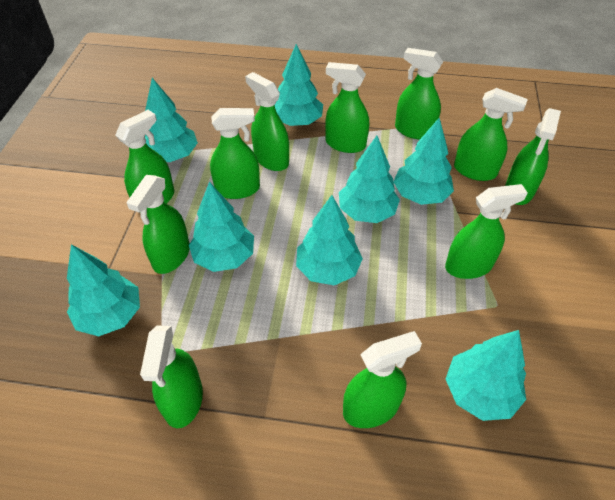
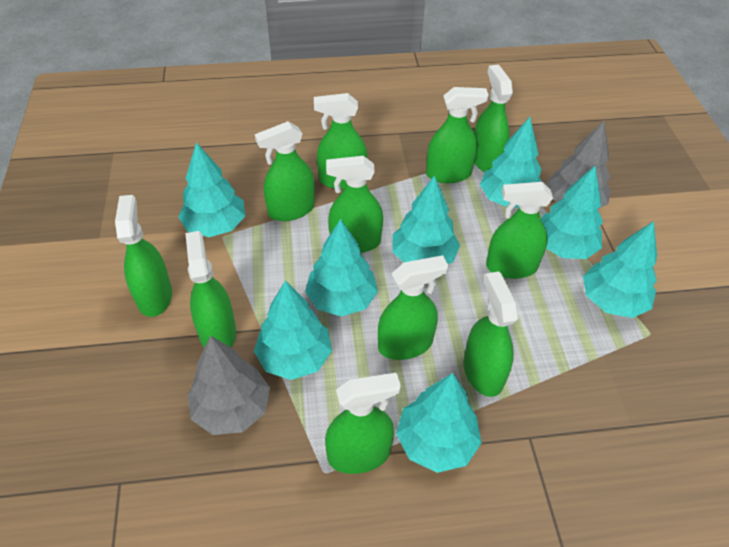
grey tree: 0 -> 2

